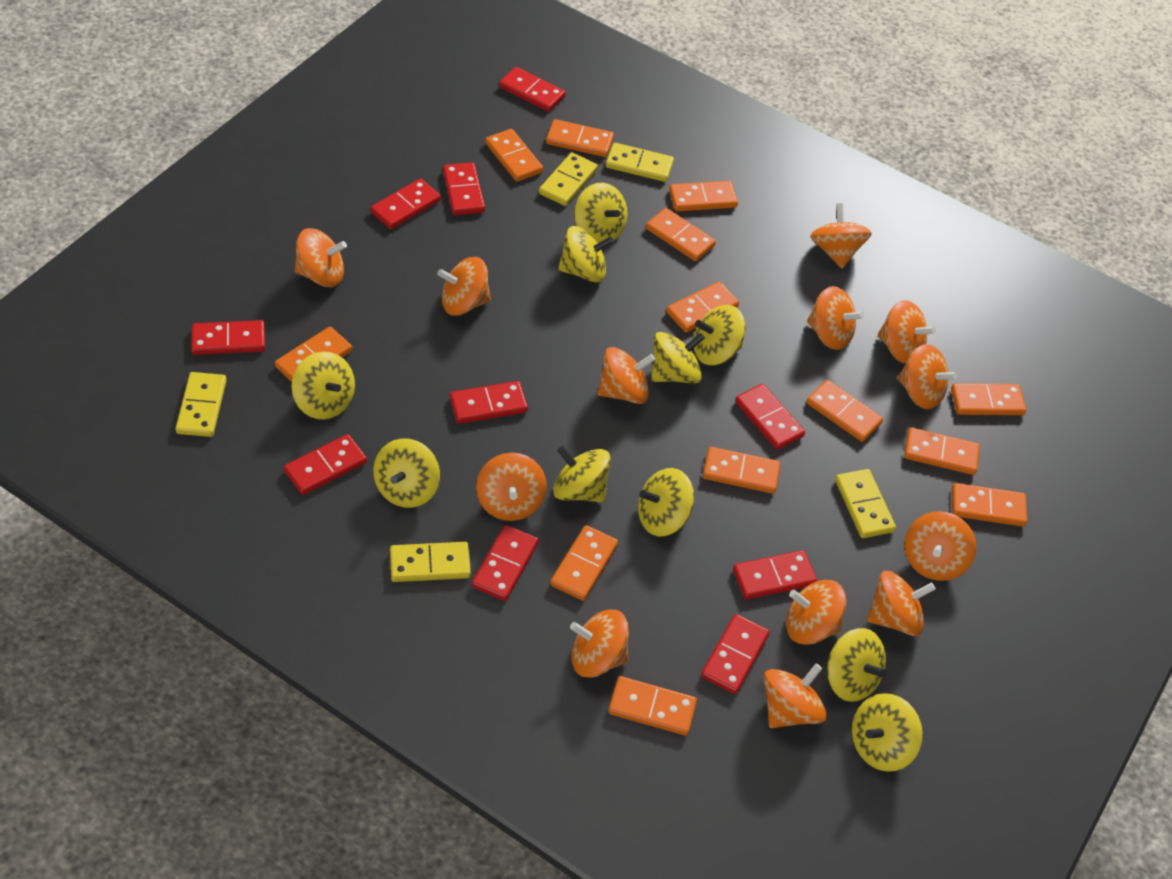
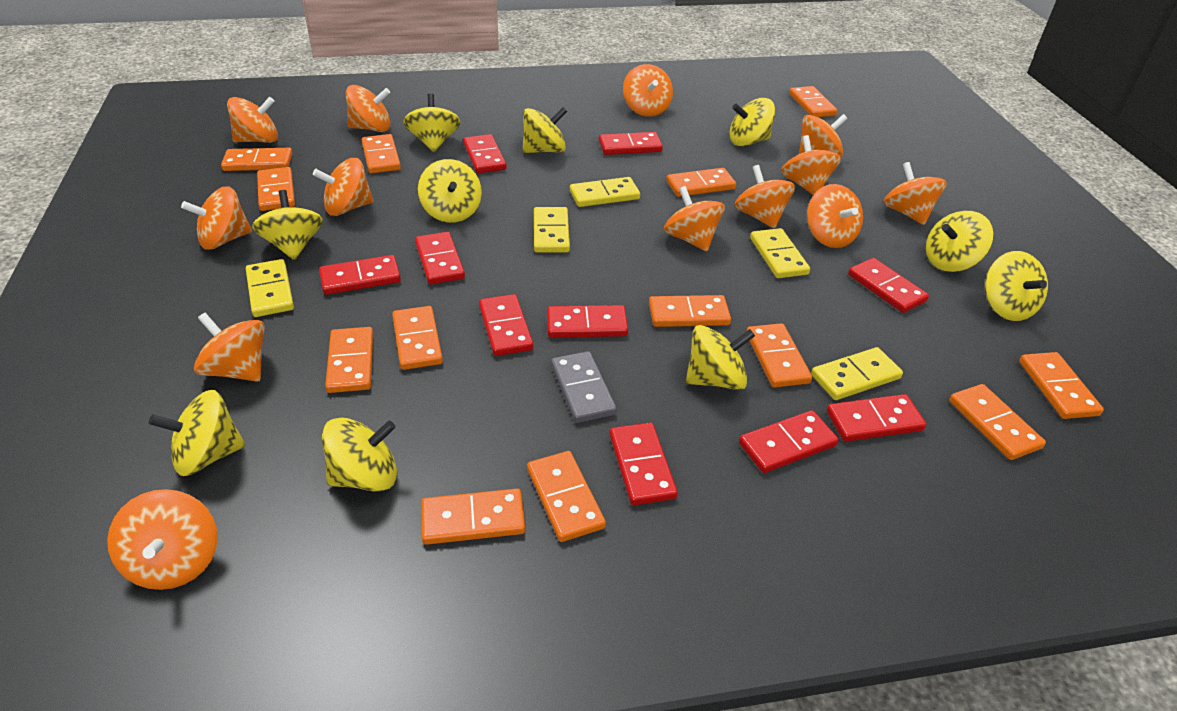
grey domino: 0 -> 1

